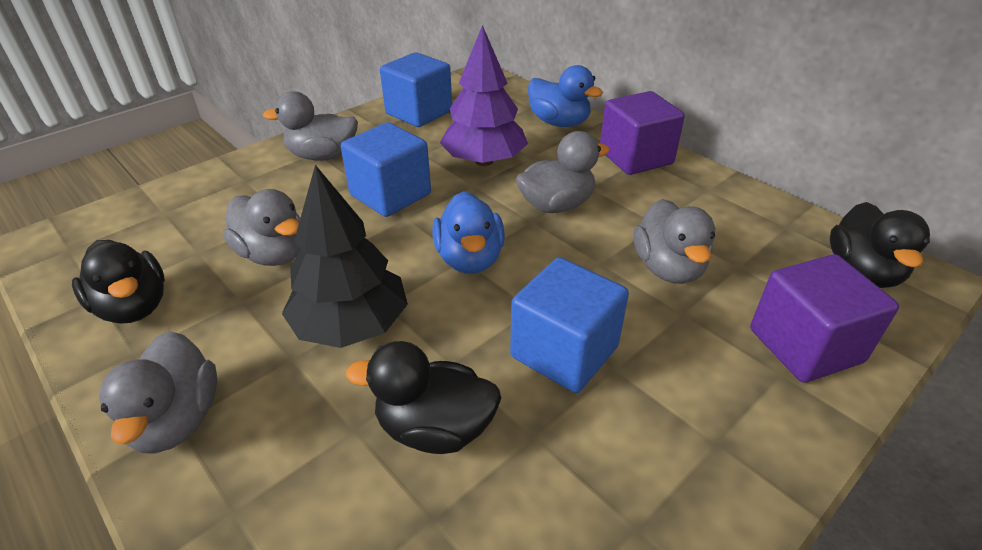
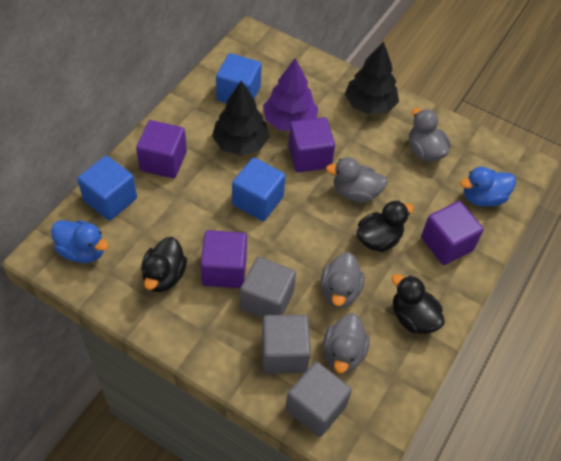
black tree: 1 -> 2
grey cube: 0 -> 3
grey duck: 5 -> 4
purple cube: 2 -> 4

